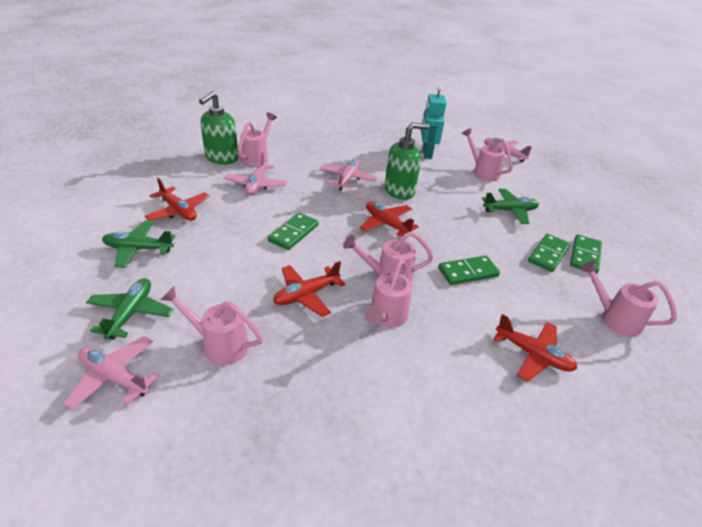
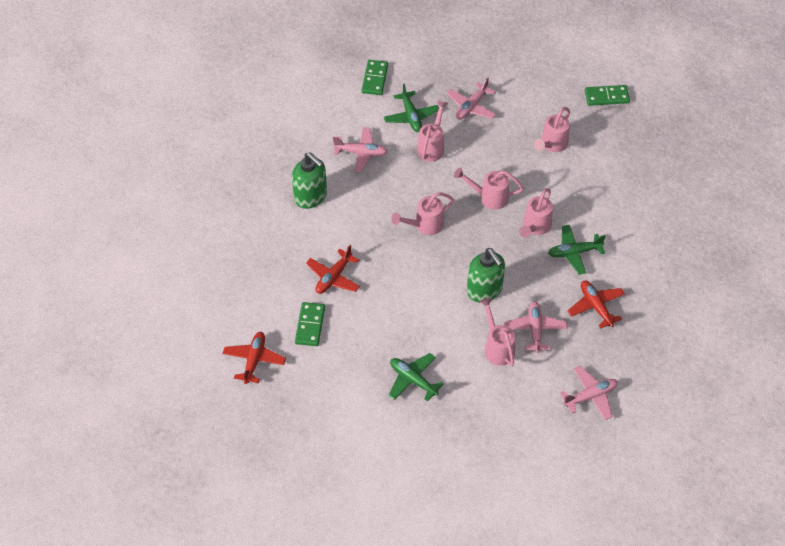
green domino: 4 -> 3
red plane: 4 -> 3
turquoise robot: 1 -> 0

